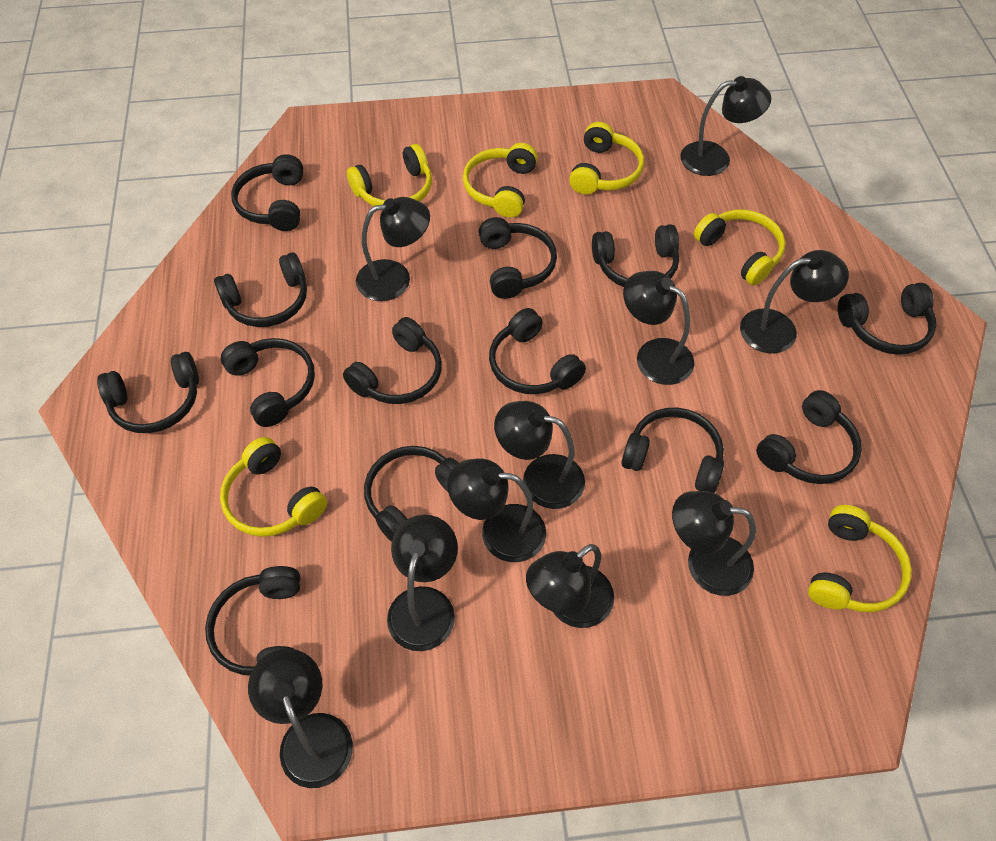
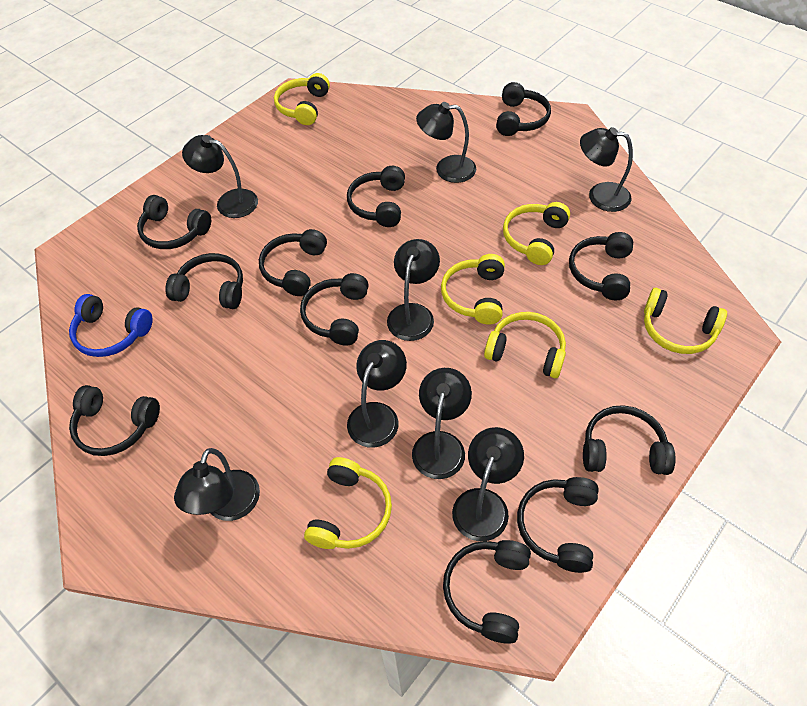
black headphones: 13 -> 11
black lamp: 10 -> 8
blue headphones: 0 -> 1

